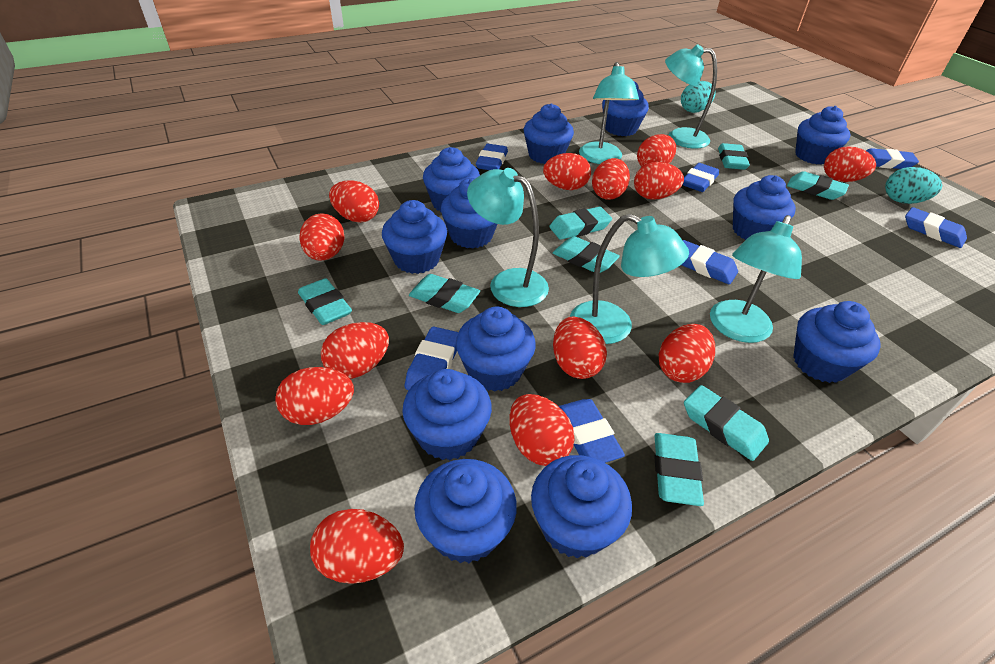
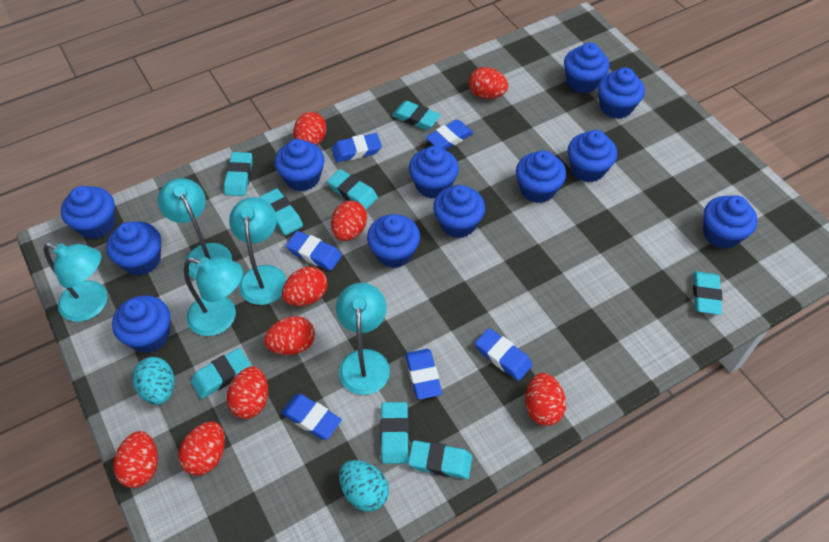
blue eraser: 7 -> 6
red egg: 13 -> 9

